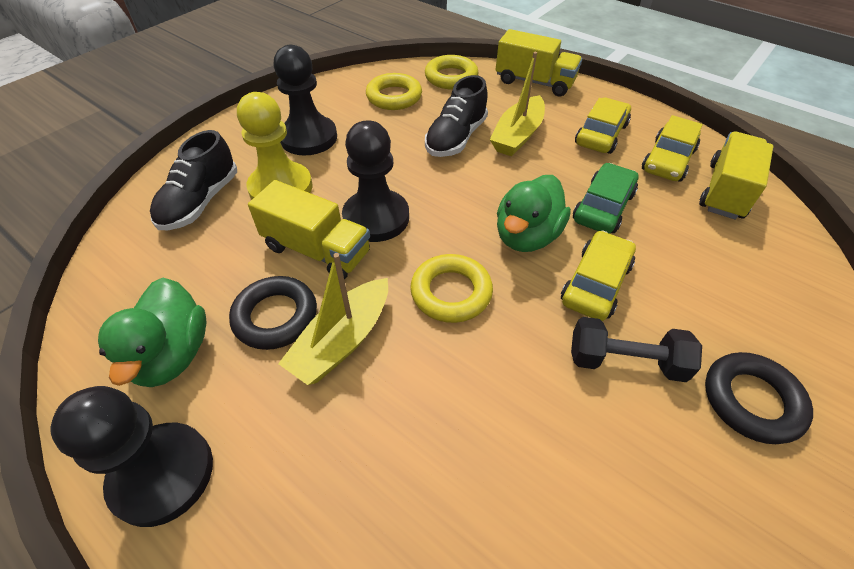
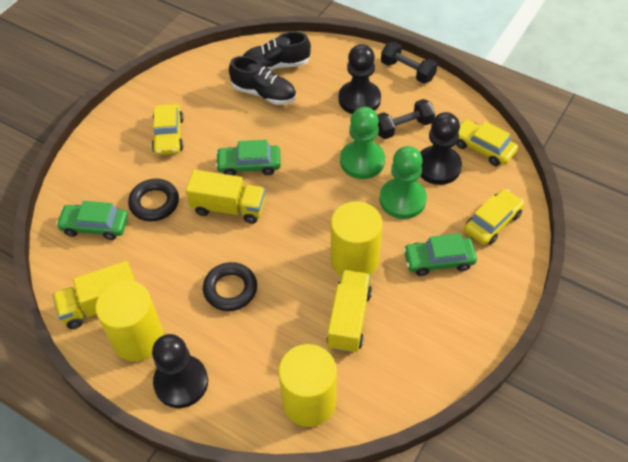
black dumbbell: 1 -> 2
green car: 1 -> 3
green duck: 2 -> 0
green pawn: 0 -> 2
yellow boat: 2 -> 0
yellow cylinder: 0 -> 3
yellow pawn: 1 -> 0
yellow ring: 3 -> 0

